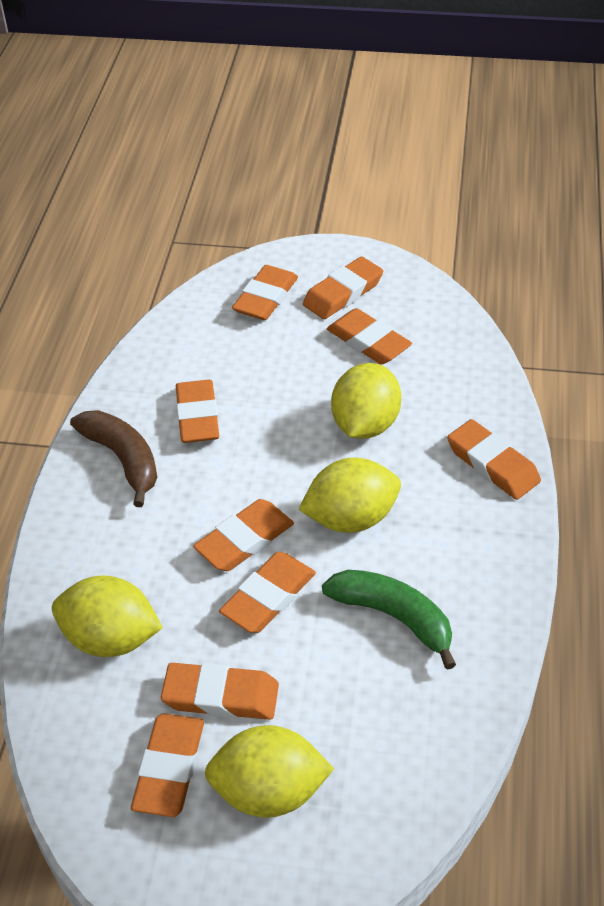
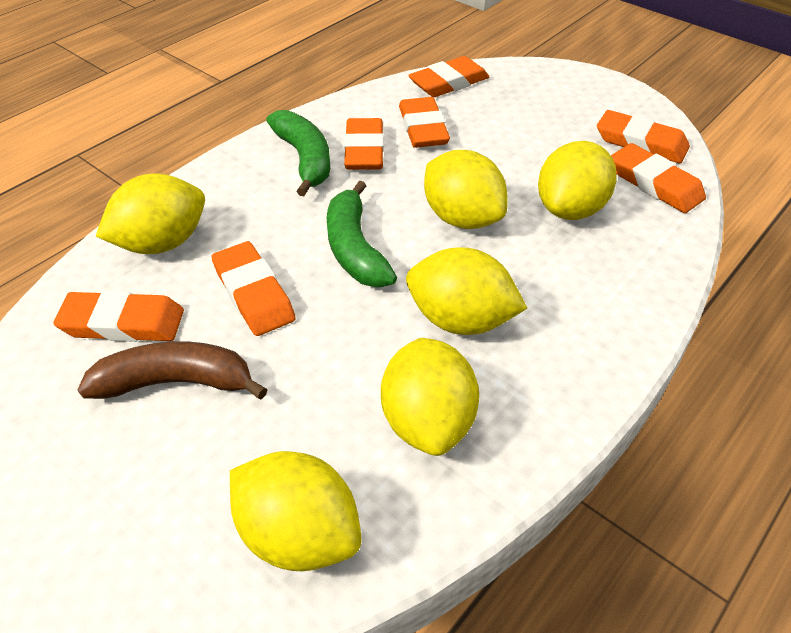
green banana: 1 -> 2
orange eraser: 9 -> 7
yellow lemon: 4 -> 6

